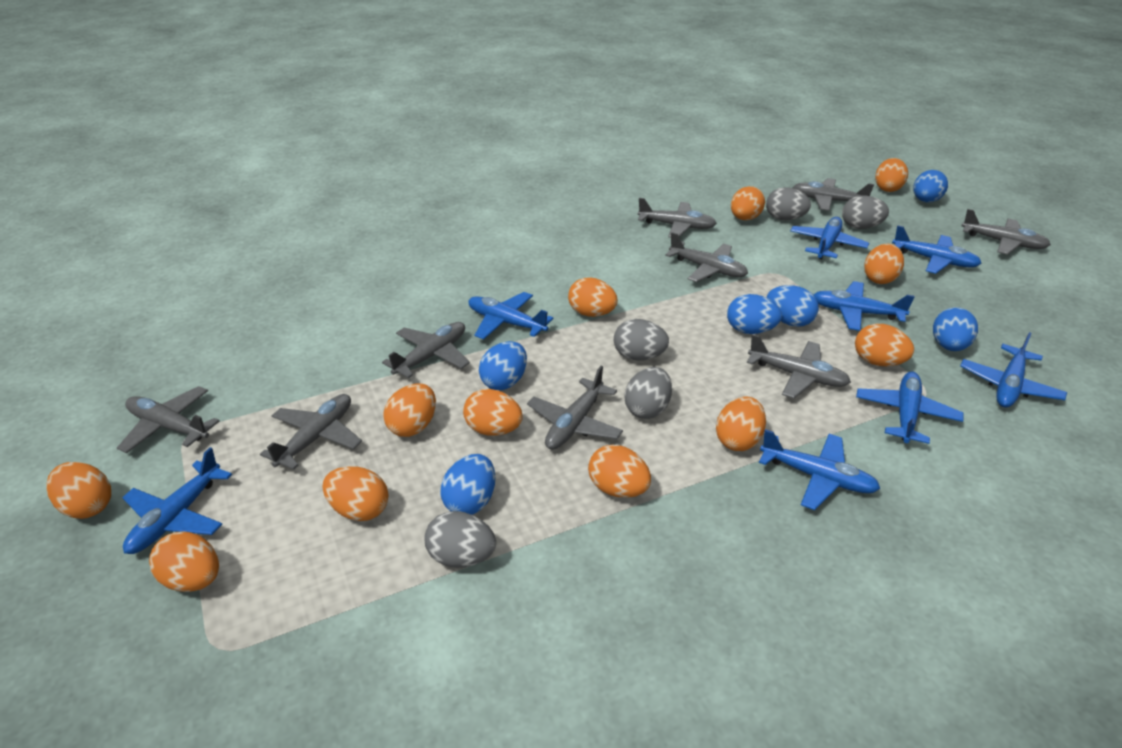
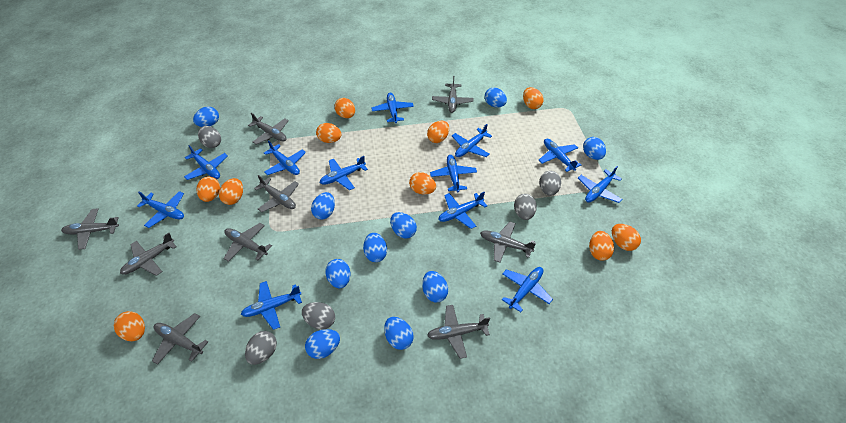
blue egg: 6 -> 10
blue plane: 8 -> 12
orange egg: 12 -> 10

